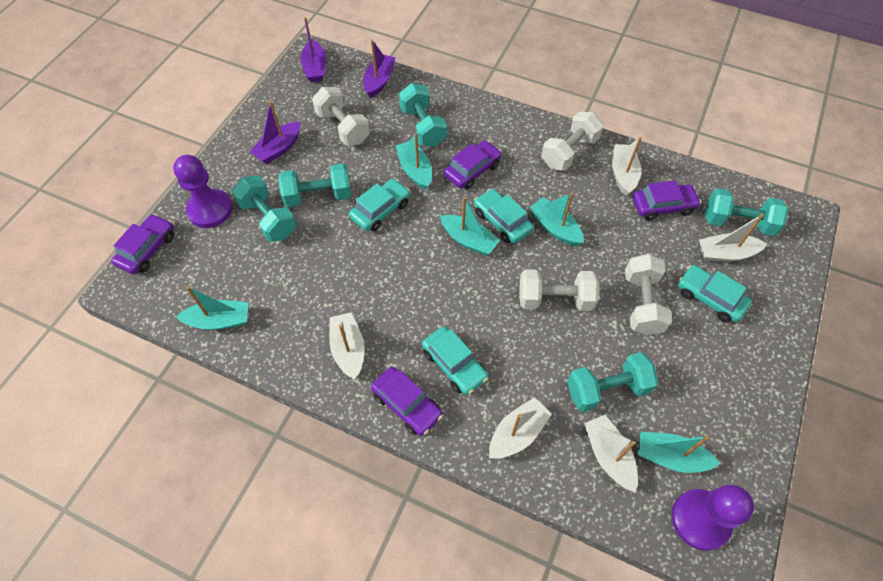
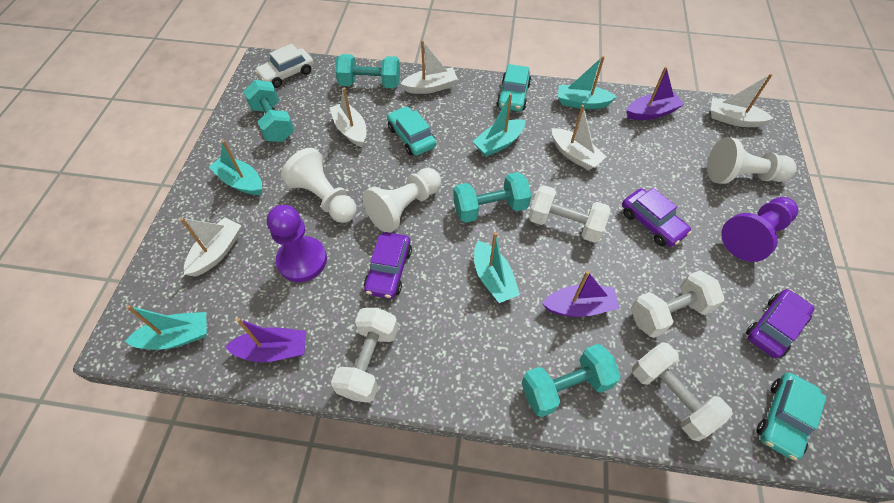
purple car: 4 -> 3
turquoise car: 4 -> 3
turquoise dumbbell: 5 -> 4
white car: 0 -> 1
white pawn: 0 -> 3

